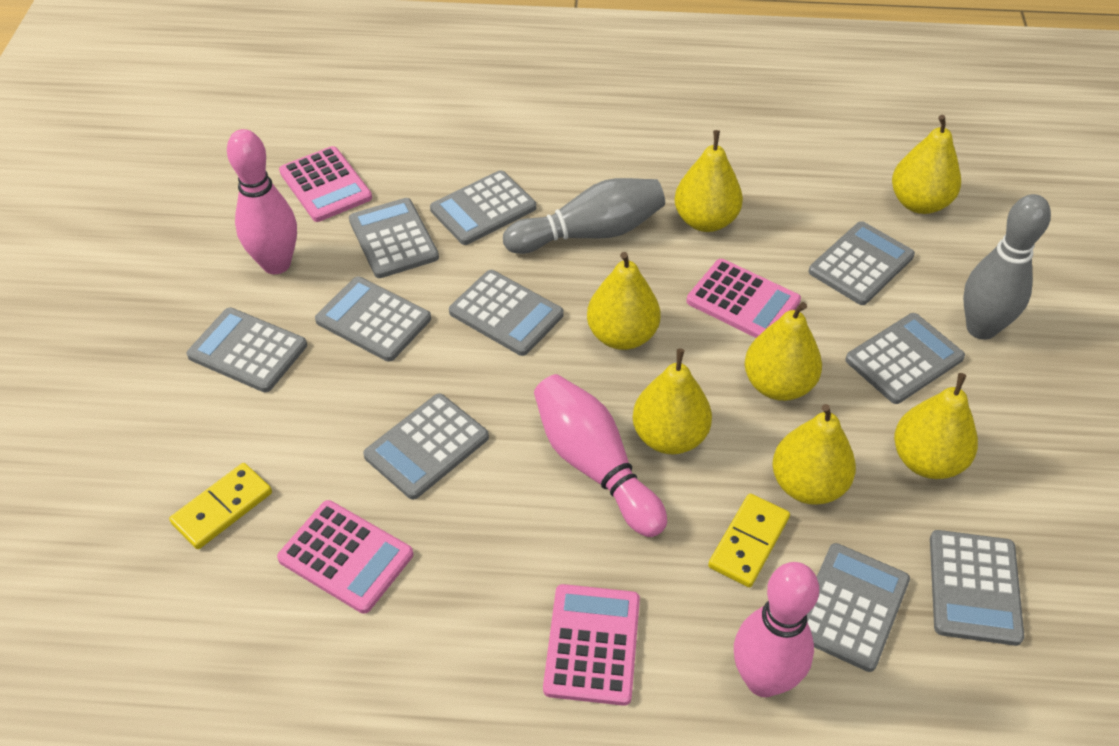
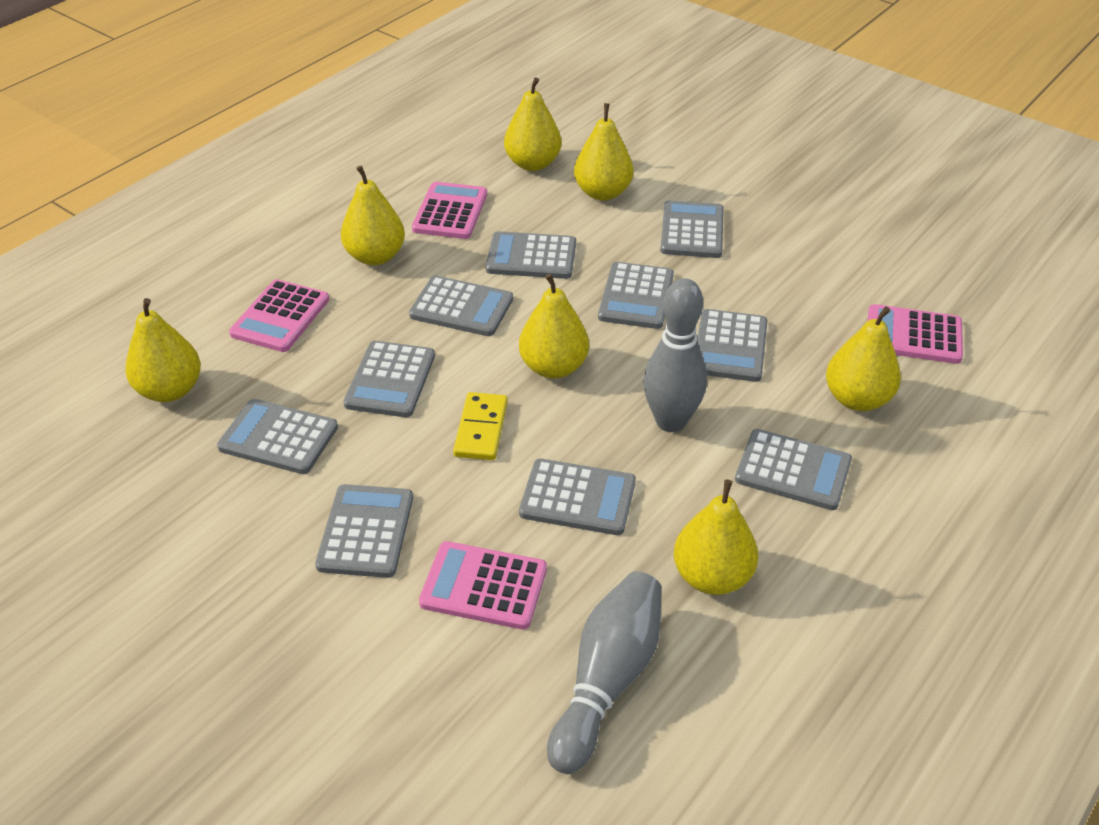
pink bowling pin: 3 -> 0
yellow domino: 2 -> 1

